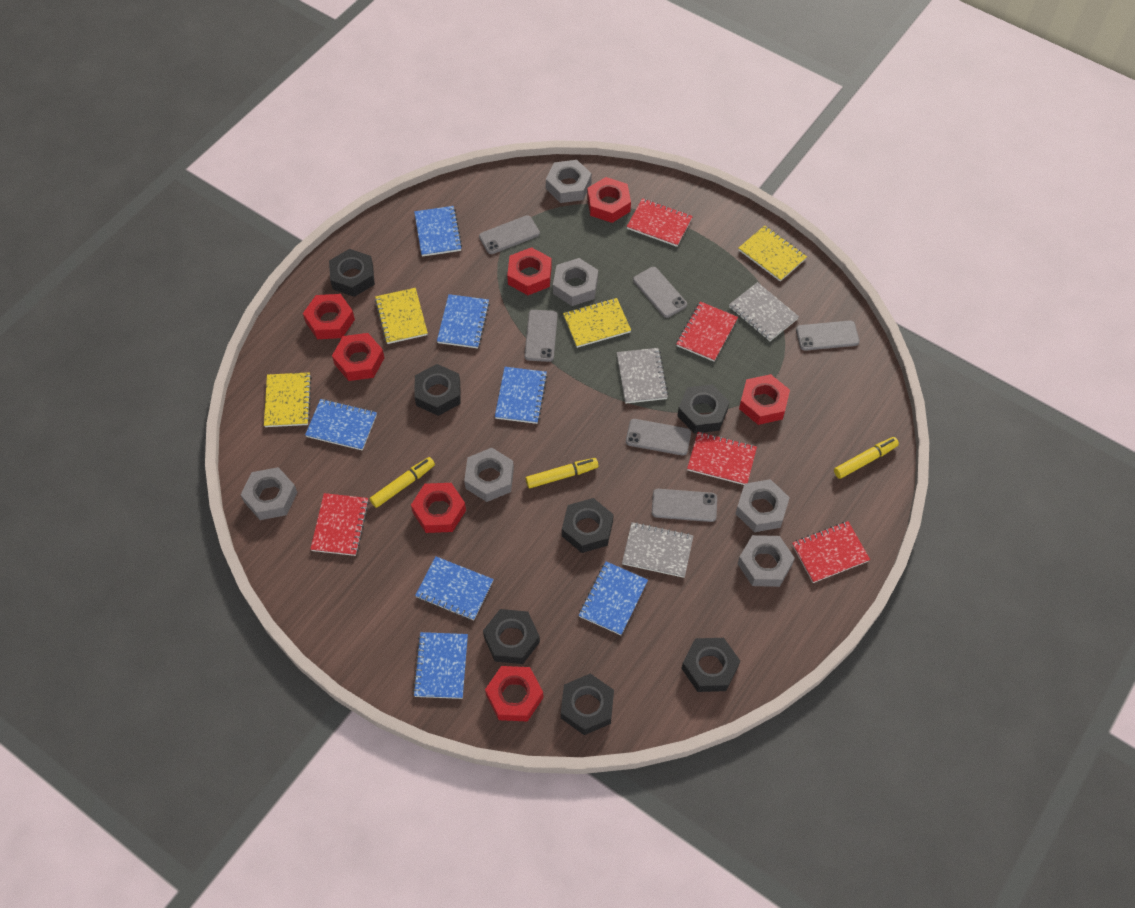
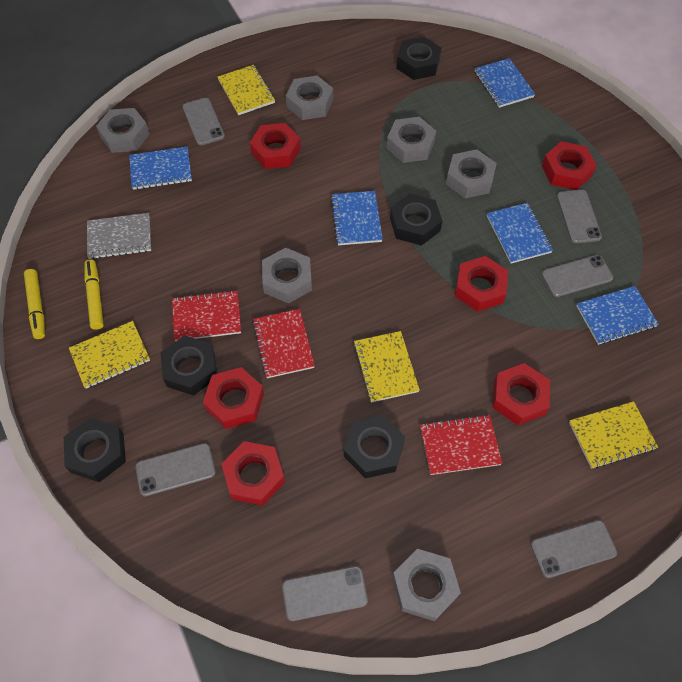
black nut: 7 -> 5
blue notebook: 7 -> 5
grey notebook: 3 -> 1
red notebook: 5 -> 3
red nut: 7 -> 6
yellow marker: 3 -> 2

